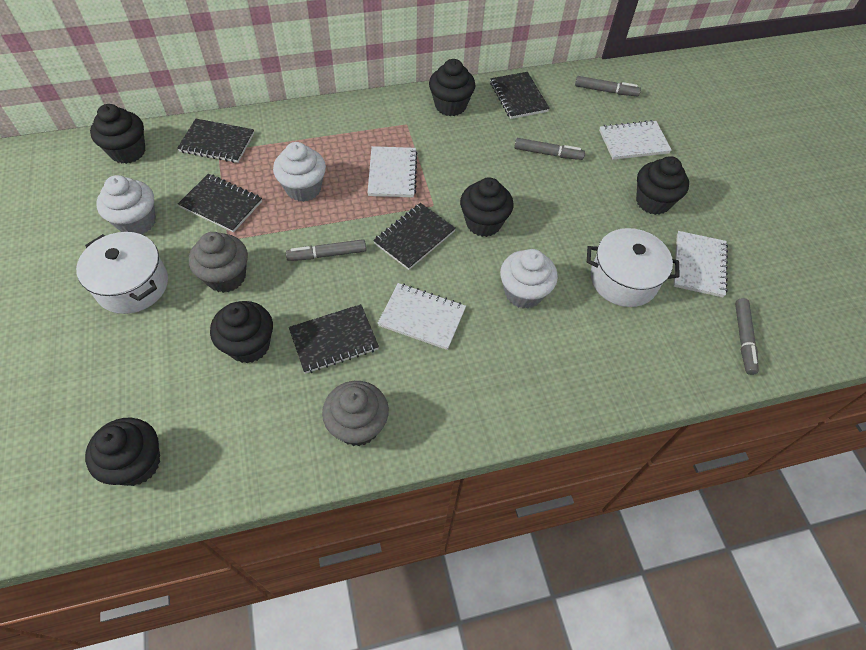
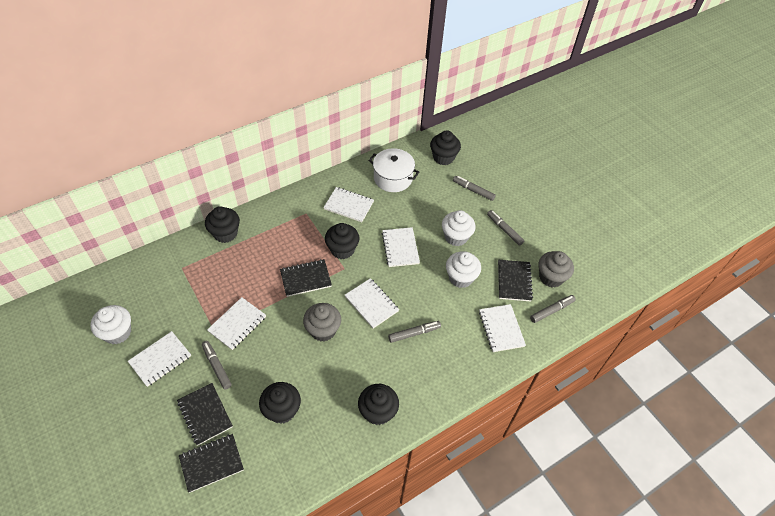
black cupcake: 6 -> 5
black notebook: 5 -> 4
grey marker: 4 -> 5
white notebook: 4 -> 6
white pot: 2 -> 1

